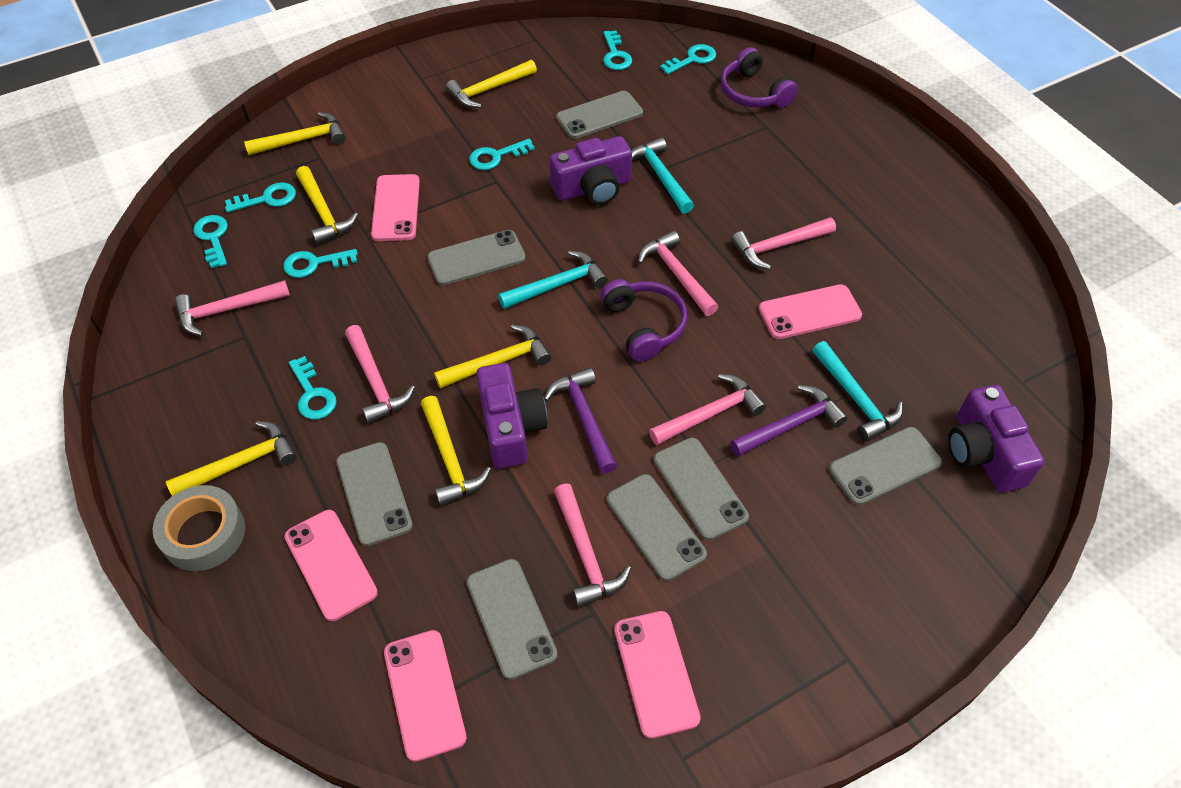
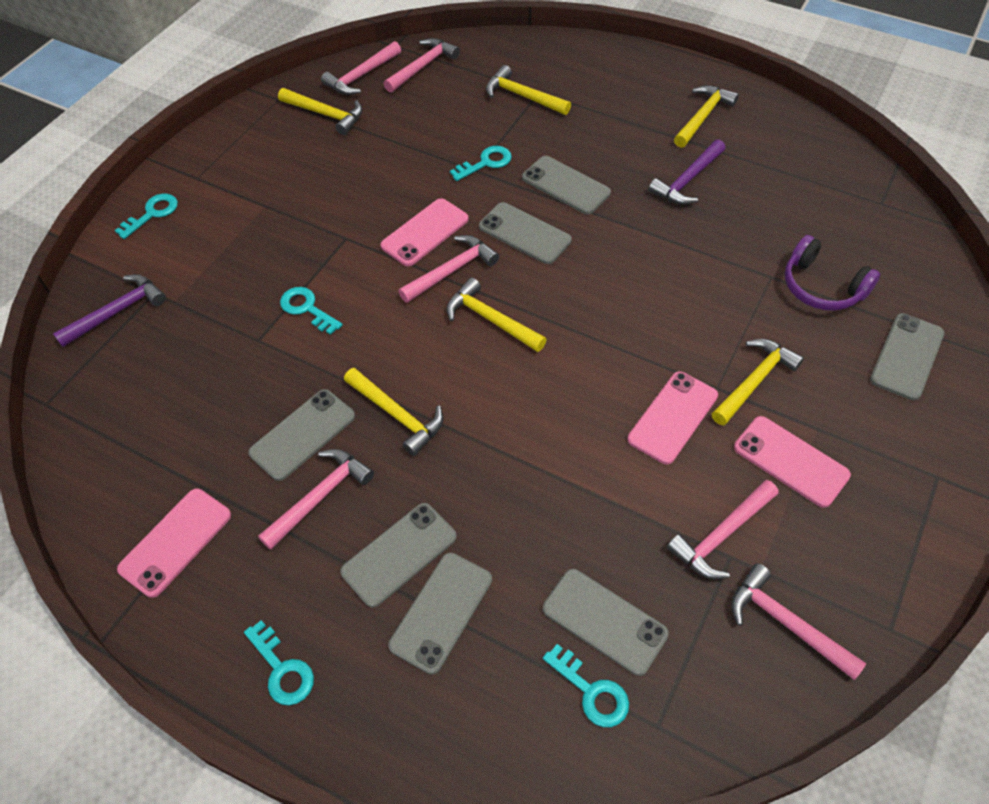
grey tape: 1 -> 0
pink phone: 5 -> 4
purple camera: 3 -> 0
purple headphones: 2 -> 1
turquoise hammer: 3 -> 0
turquoise key: 7 -> 5

